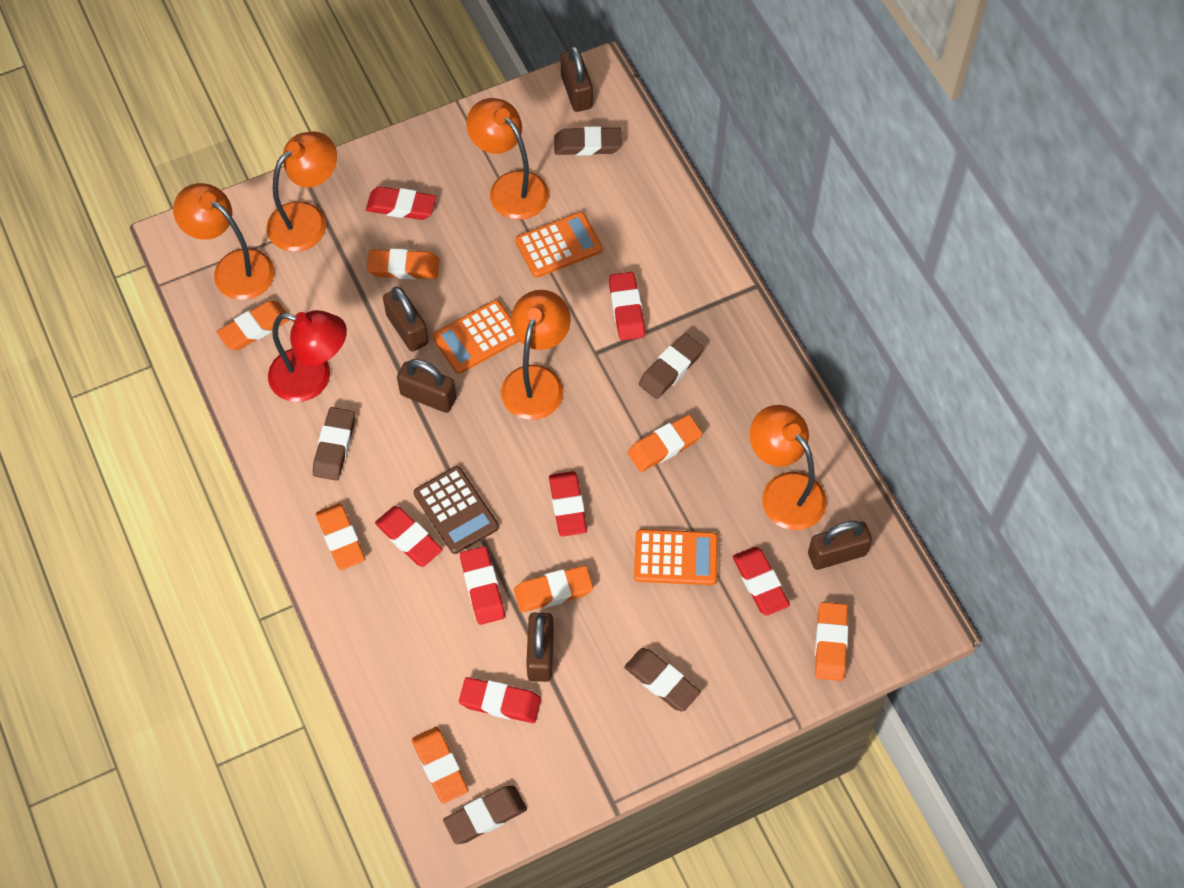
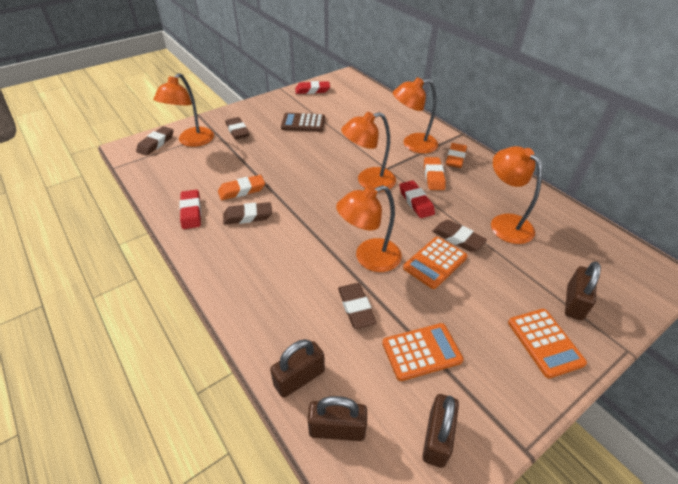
brown padlock: 5 -> 4
orange eraser: 7 -> 3
red eraser: 7 -> 3
red lamp: 1 -> 0

